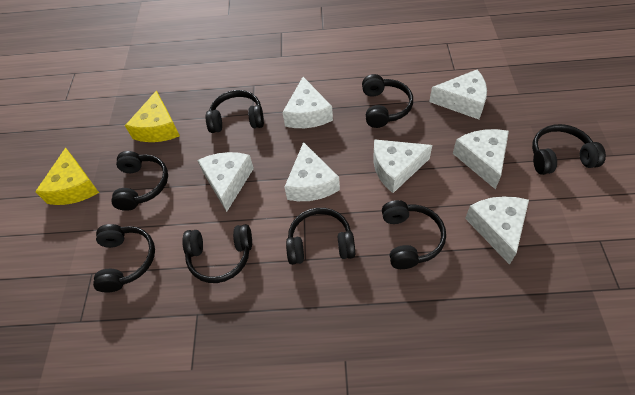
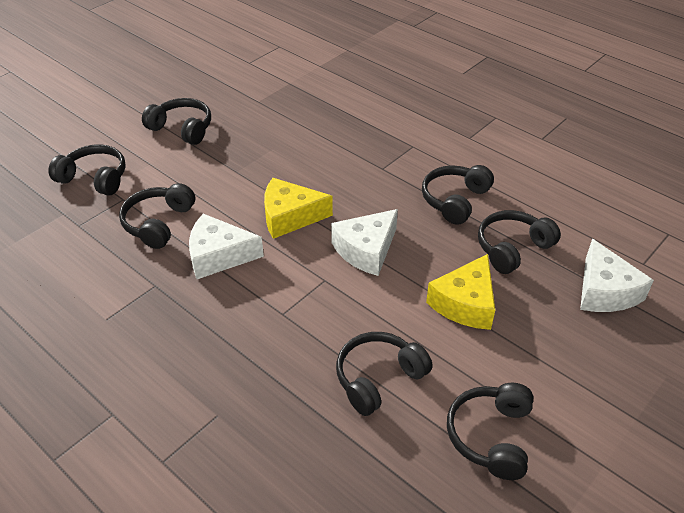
black headphones: 8 -> 7
white cheese: 7 -> 3

